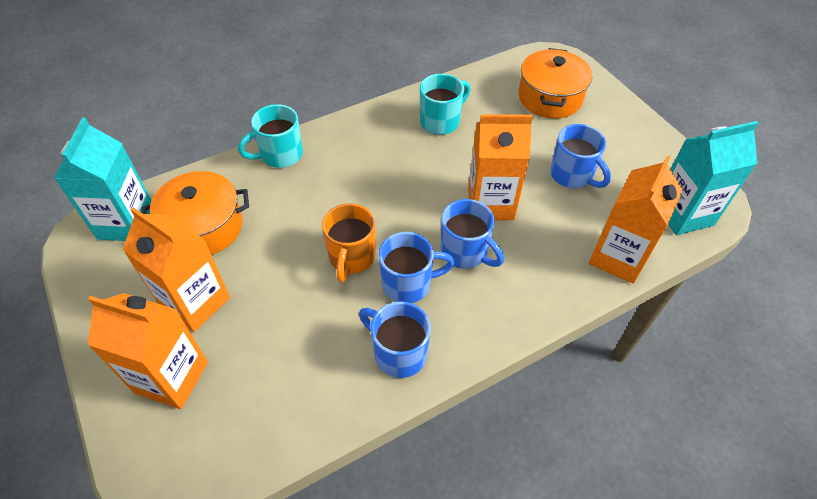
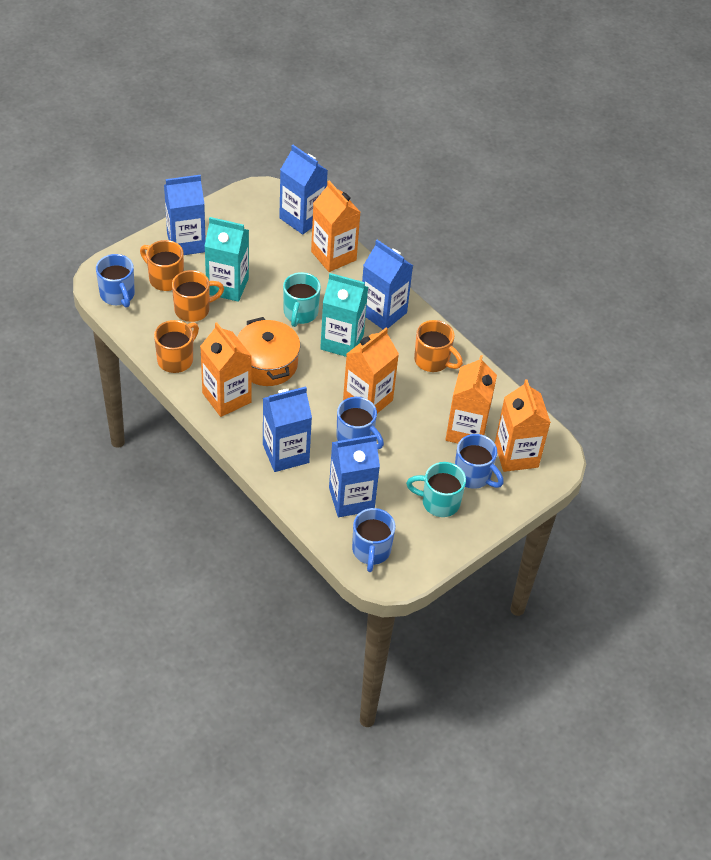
blue carton: 0 -> 5
orange carton: 4 -> 5
orange mug: 1 -> 4
orange pot: 2 -> 1

